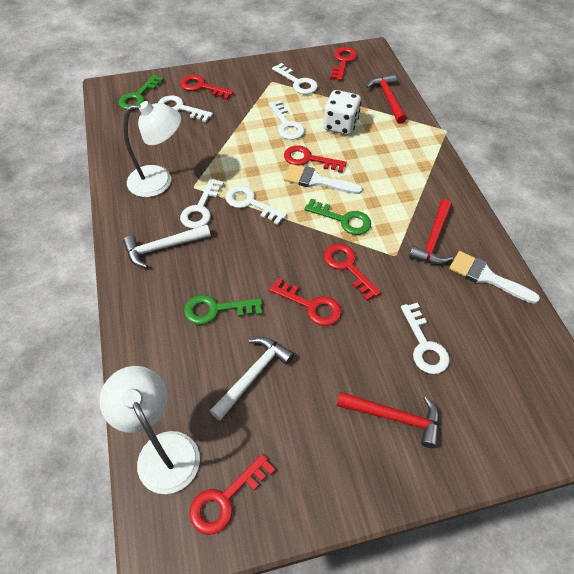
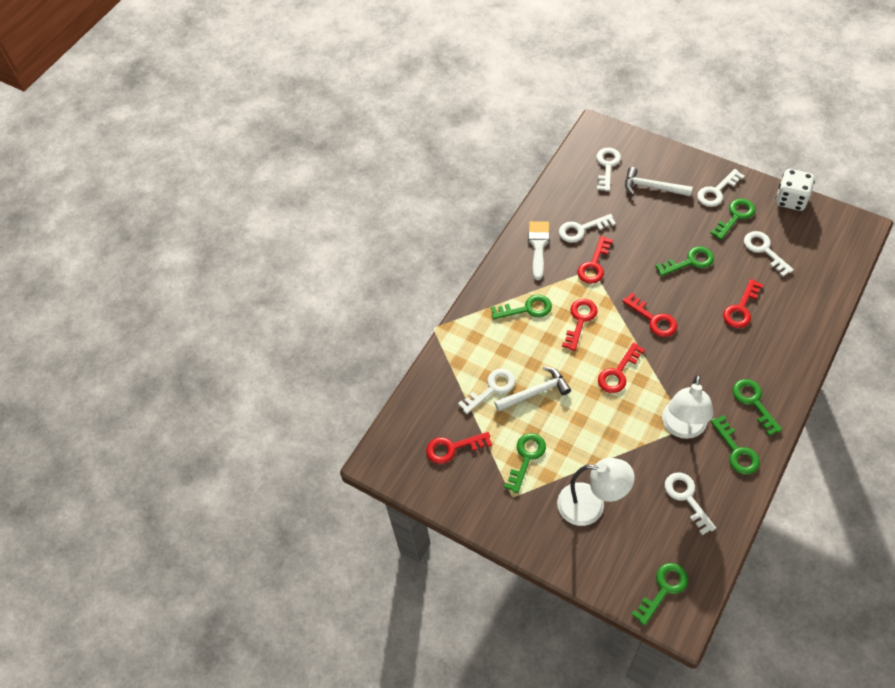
green key: 3 -> 7
red hammer: 3 -> 0
white brush: 2 -> 1

